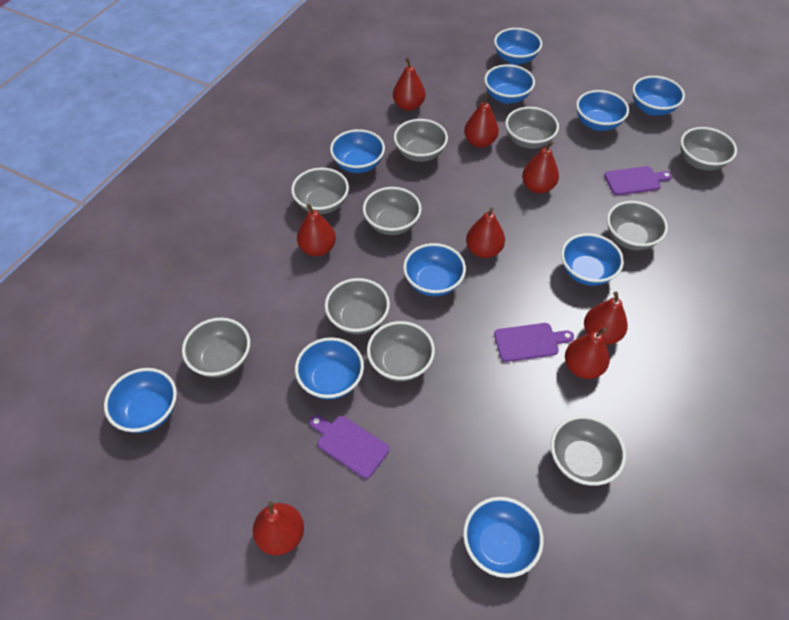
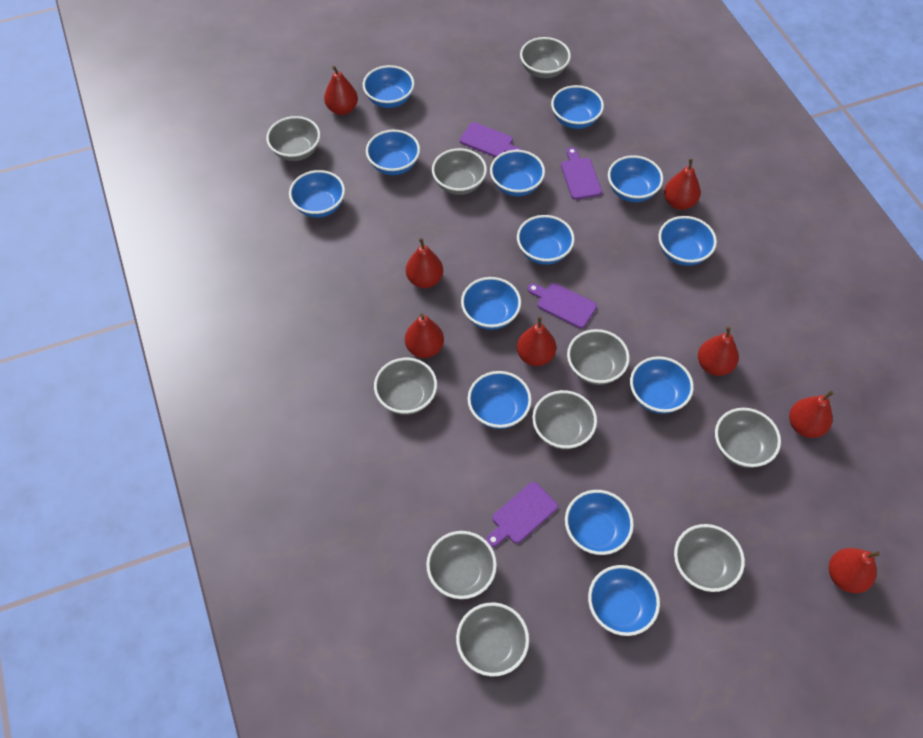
blue bowl: 10 -> 13
purple cutting board: 3 -> 4

